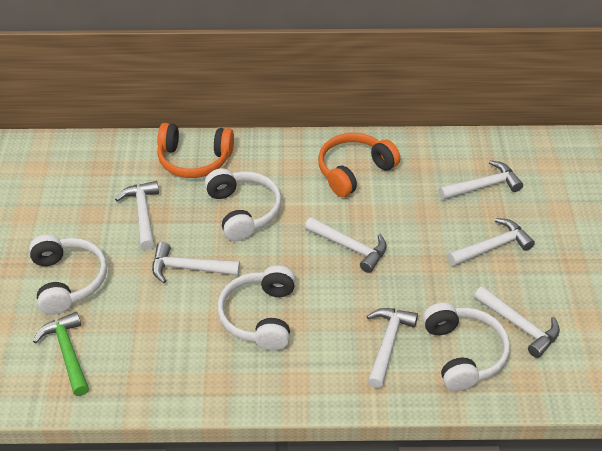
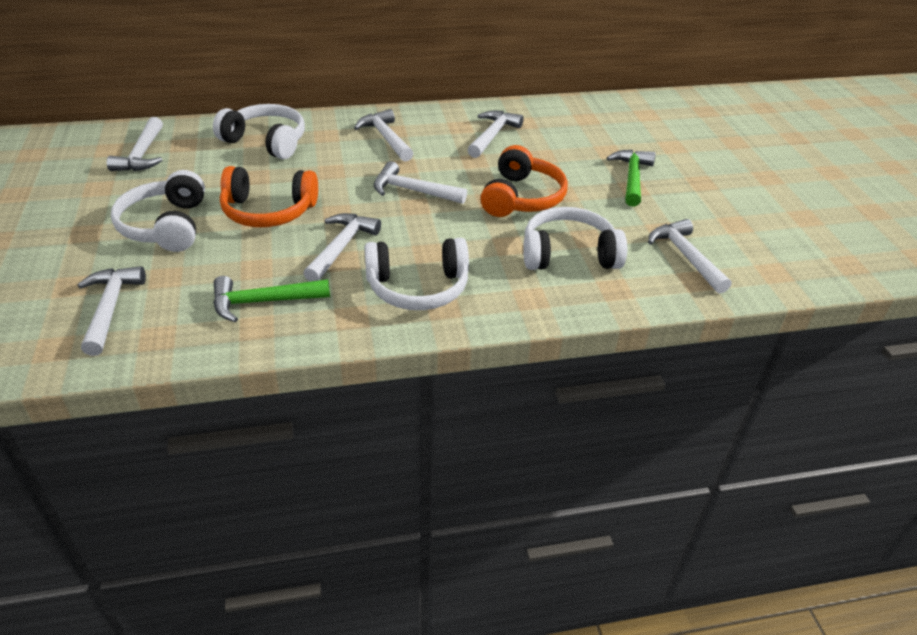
green hammer: 1 -> 2

